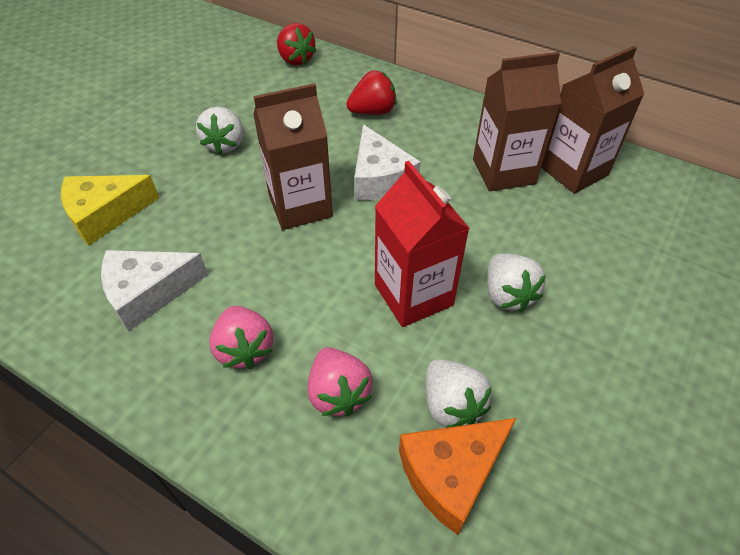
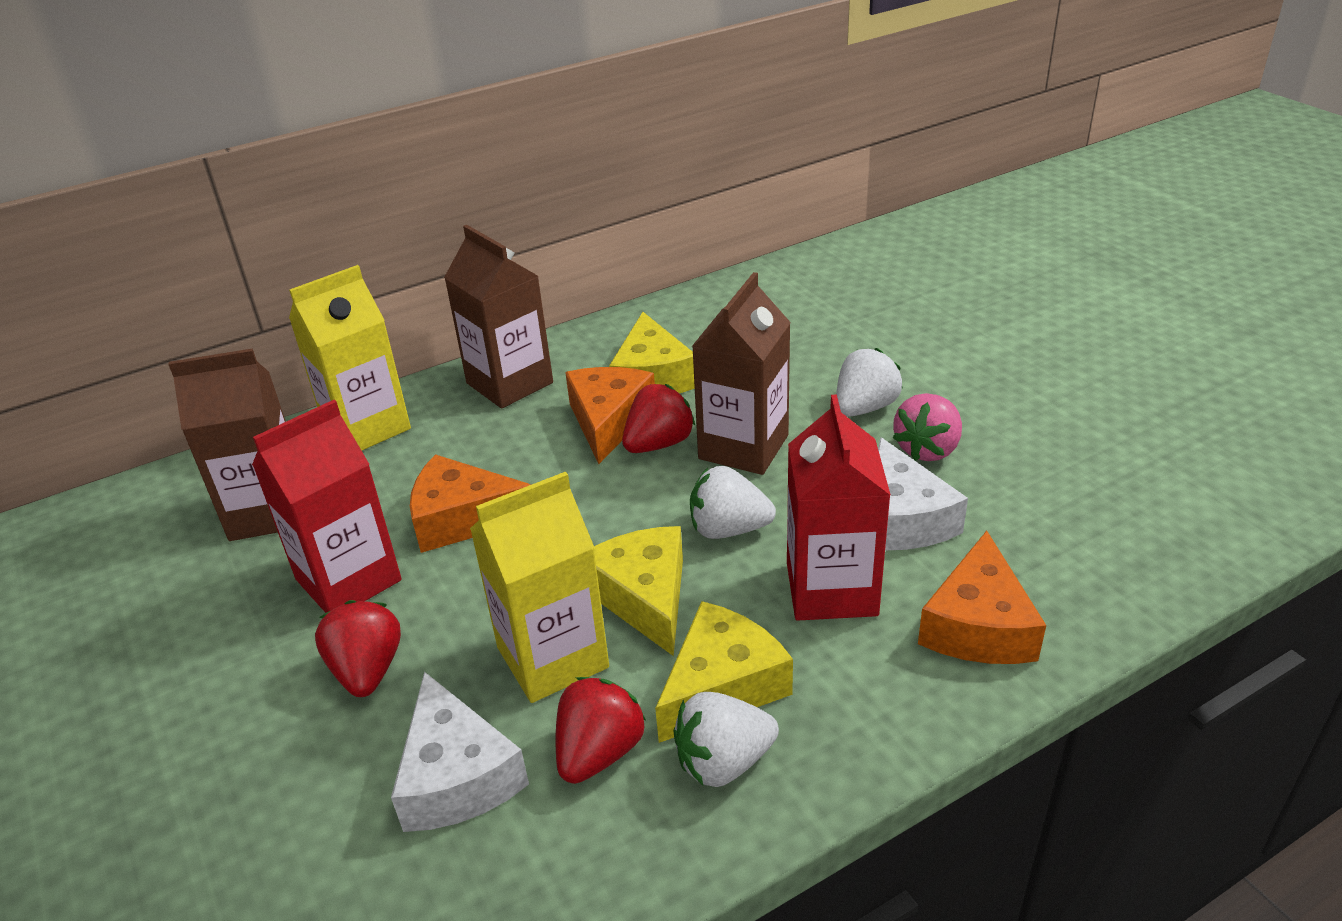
orange cheese: 1 -> 3
pink strawberry: 2 -> 1
red carton: 1 -> 2
red strawberry: 2 -> 3
yellow carton: 0 -> 2
yellow cheese: 1 -> 3

